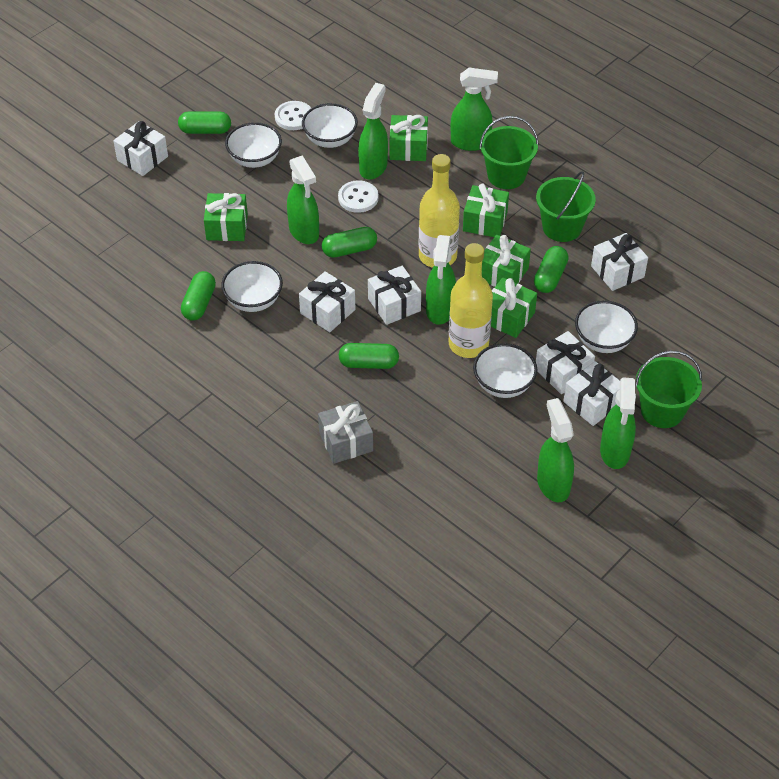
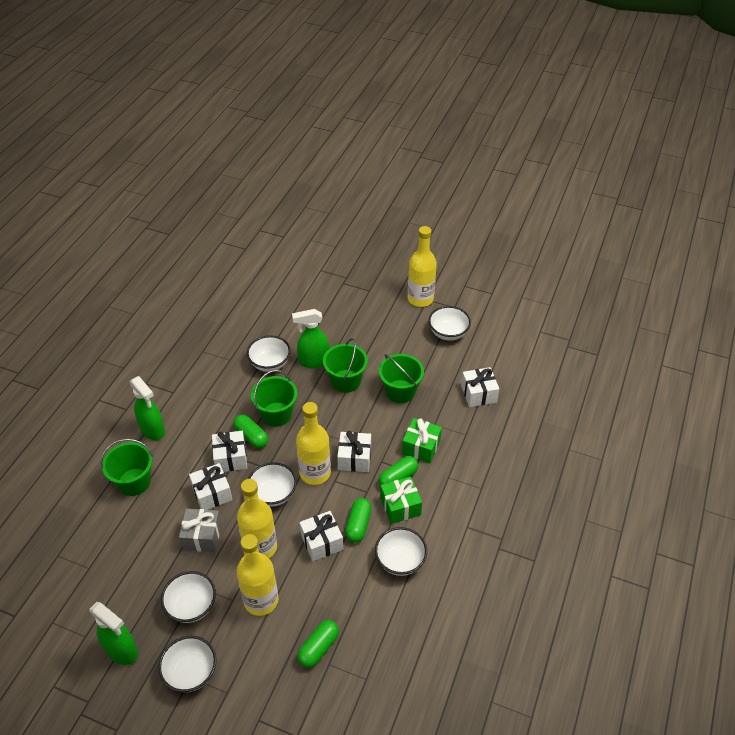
green bucket: 3 -> 4
green capsule: 5 -> 4
green gift: 5 -> 2
green spray bottle: 6 -> 3
white bowl: 5 -> 6
white button: 2 -> 0
white gift: 6 -> 5
yellow bottle: 2 -> 4

